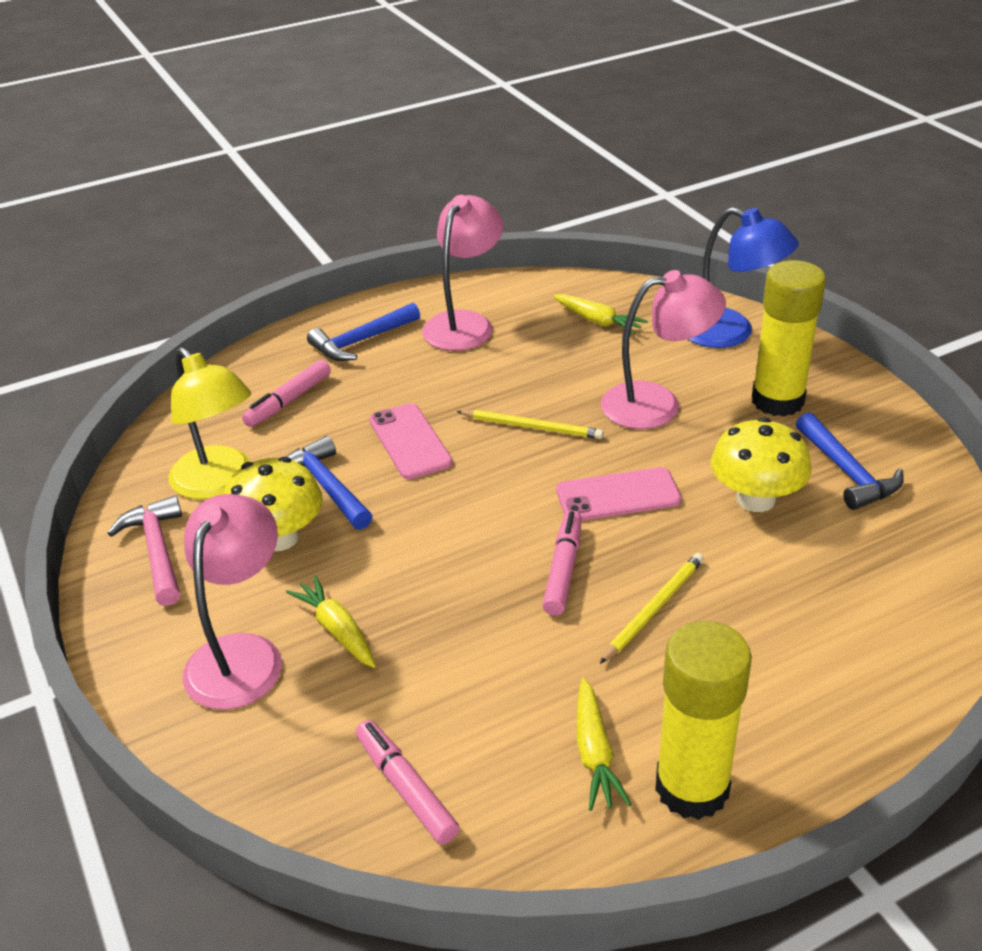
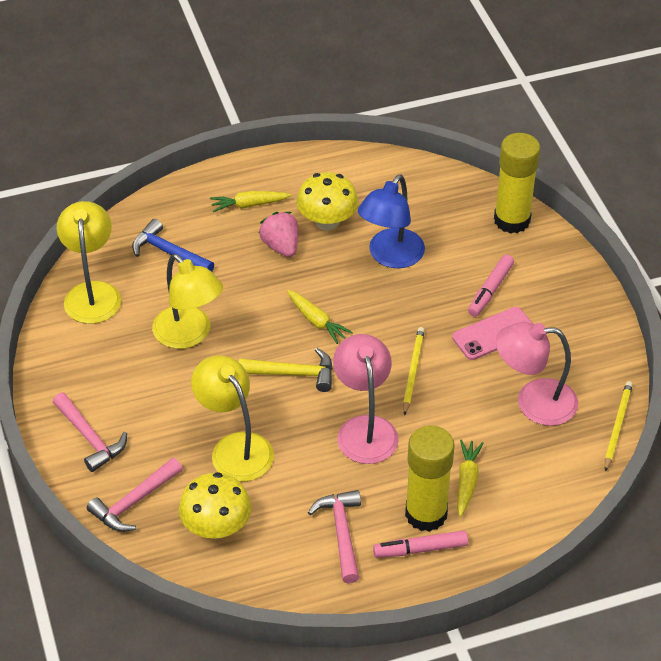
blue hammer: 3 -> 1
pink hammer: 1 -> 3
pink lamp: 3 -> 2
pink marker: 3 -> 2
pink phone: 2 -> 1
pink strawberry: 0 -> 1
yellow hammer: 0 -> 1
yellow lamp: 1 -> 3

